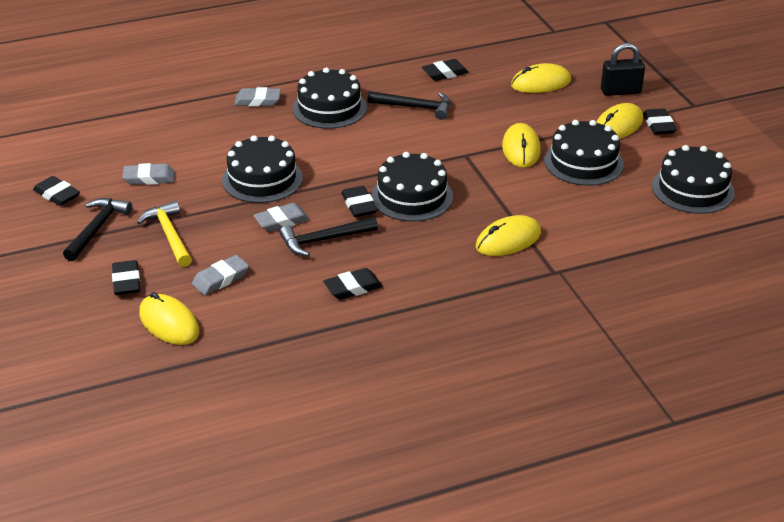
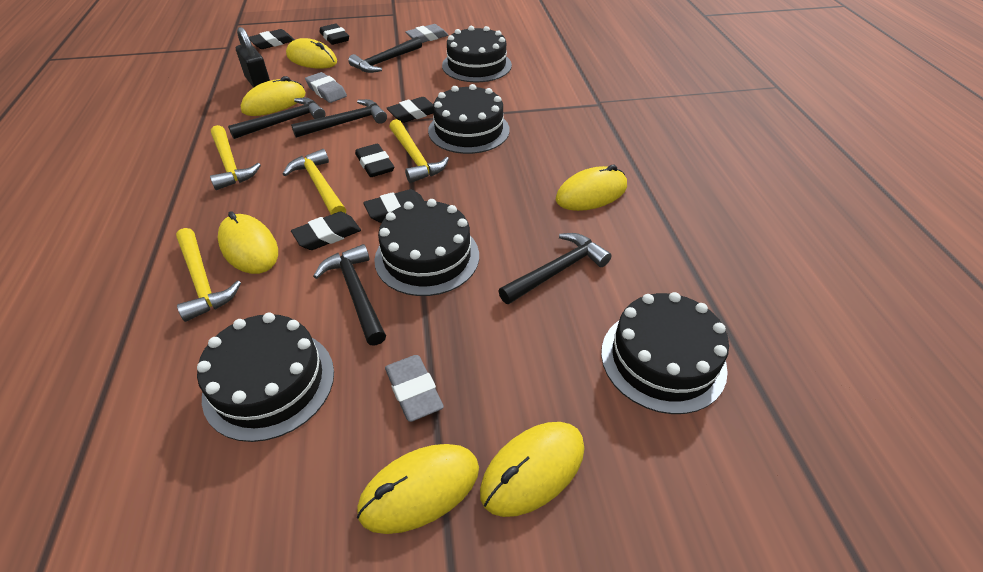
black hammer: 3 -> 5
grey eraser: 4 -> 3
yellow hammer: 1 -> 4
yellow mouse: 5 -> 6

